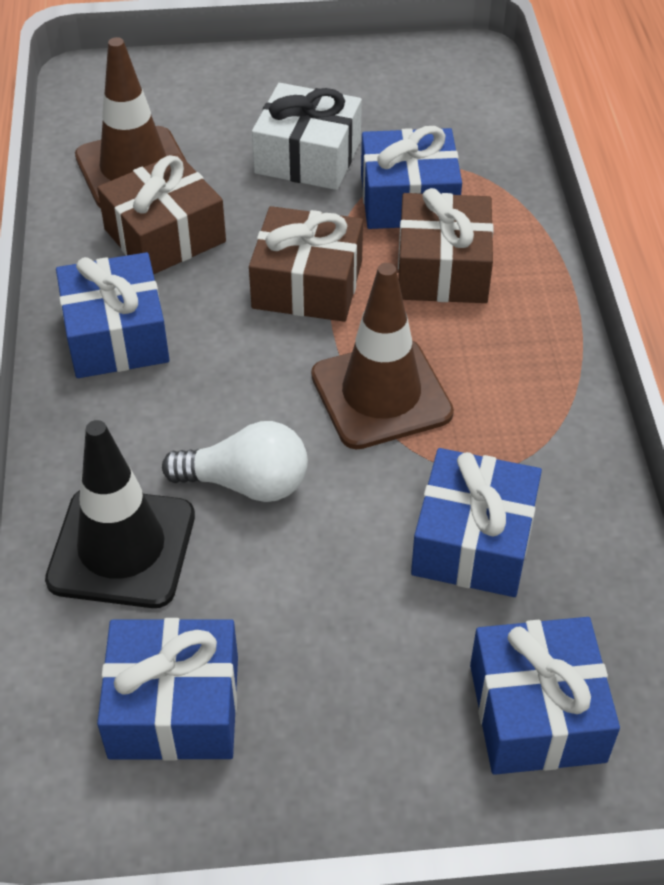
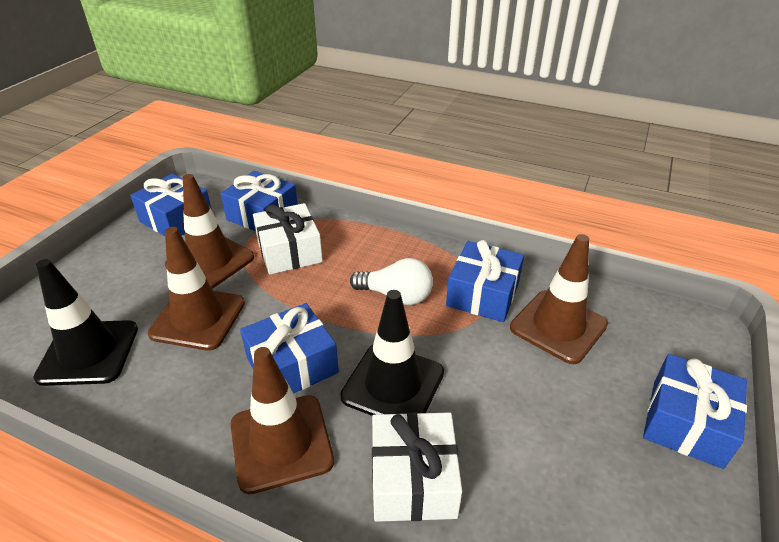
black traffic cone: 1 -> 2
brown gift: 3 -> 0
brown traffic cone: 2 -> 4
white gift: 1 -> 2

